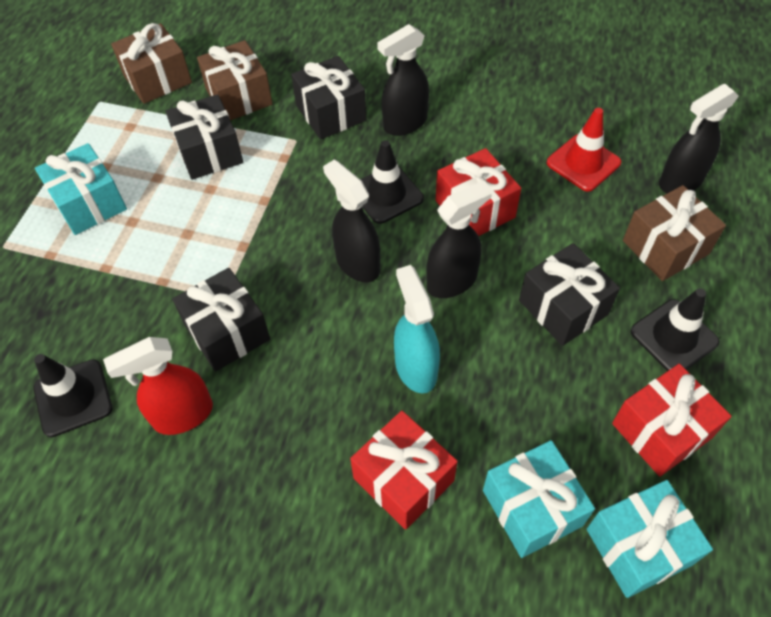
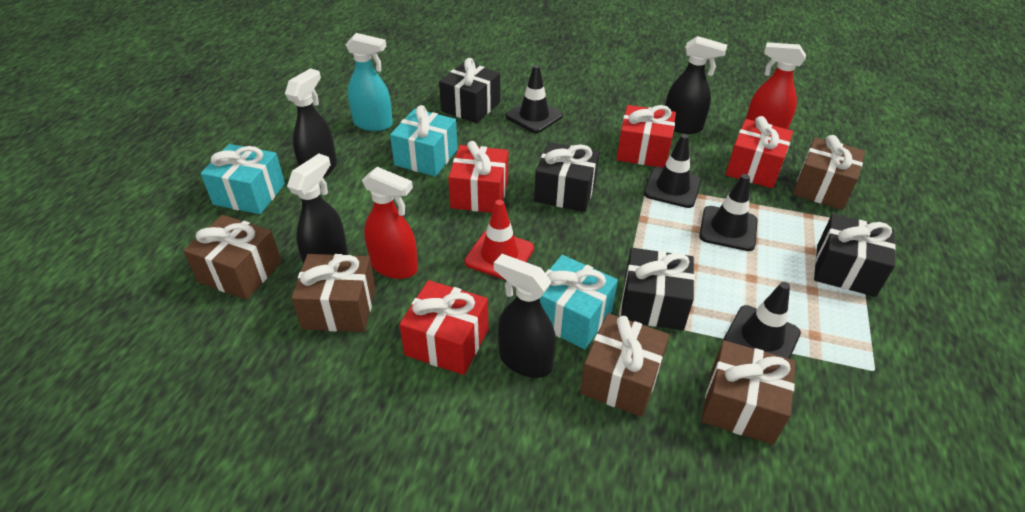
black traffic cone: 3 -> 4
brown gift: 3 -> 5
red gift: 3 -> 4
red spray bottle: 1 -> 2

